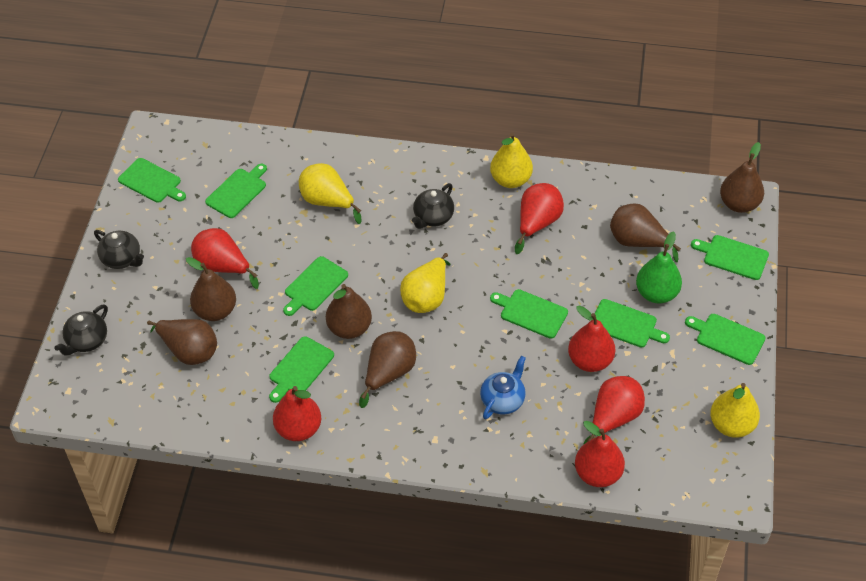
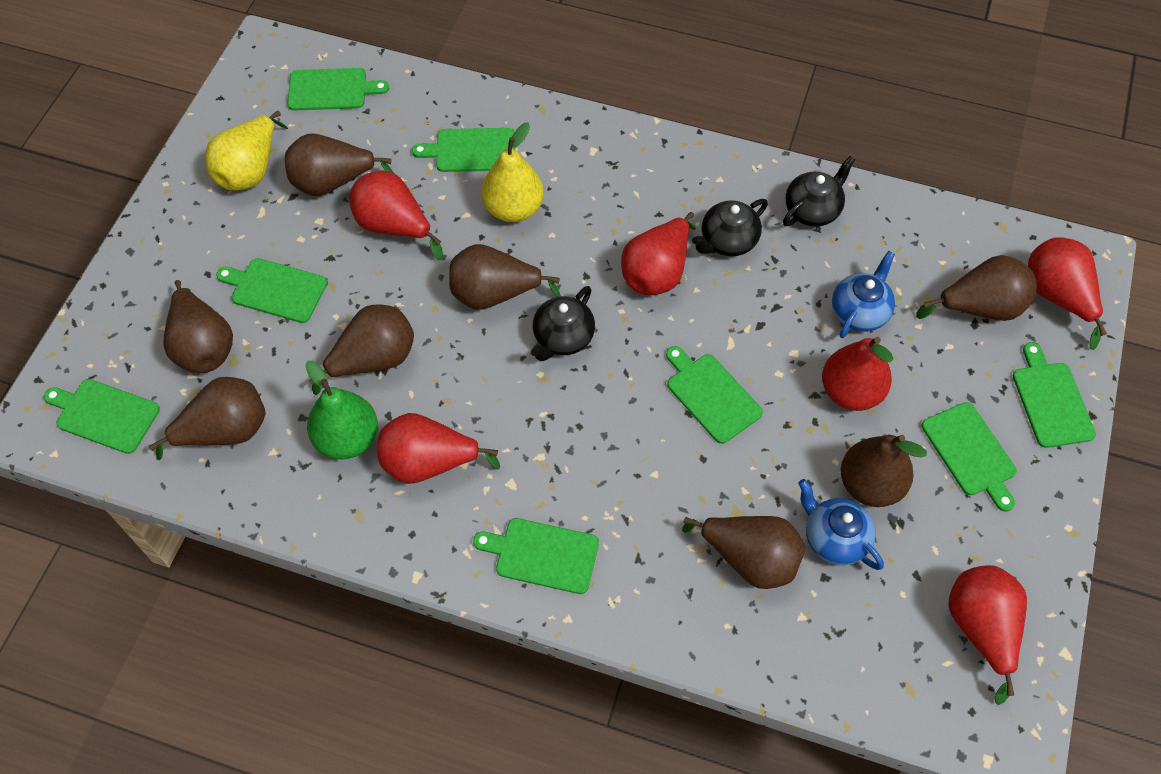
blue teapot: 1 -> 2
brown pear: 6 -> 8
yellow pear: 4 -> 2

